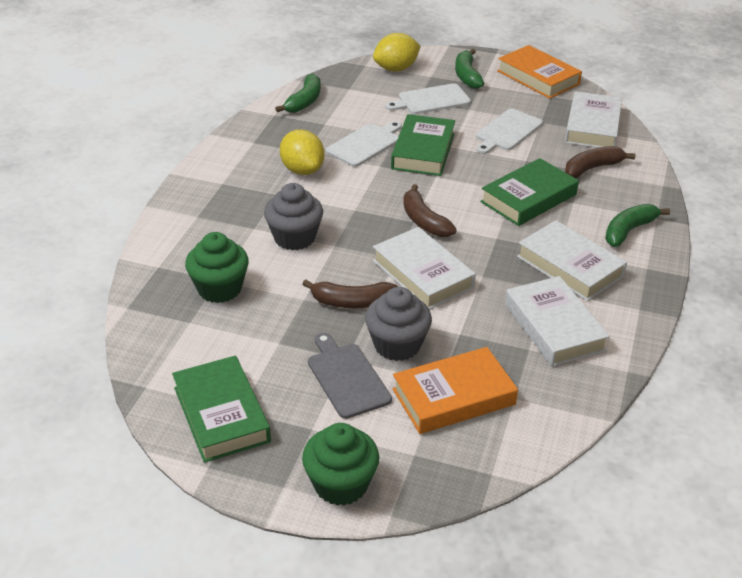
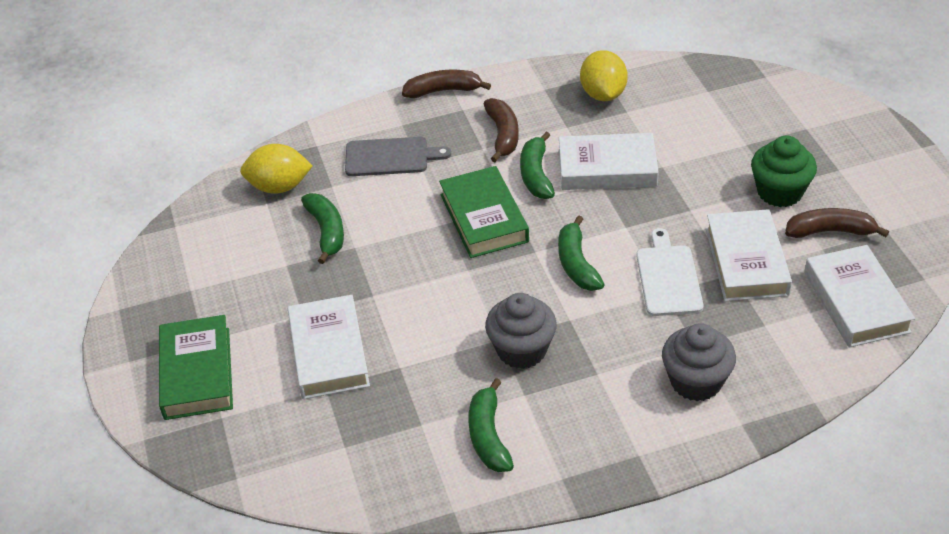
green banana: 3 -> 4
green book: 3 -> 2
green cupcake: 2 -> 1
orange book: 2 -> 0
white cutting board: 3 -> 1

